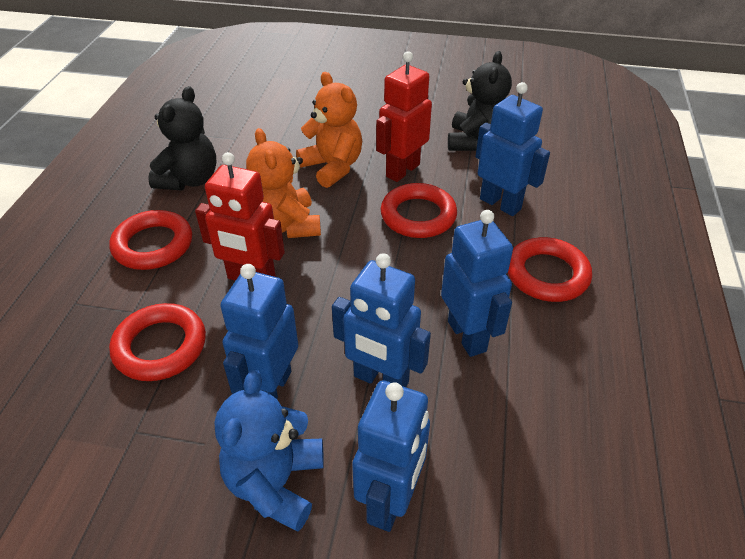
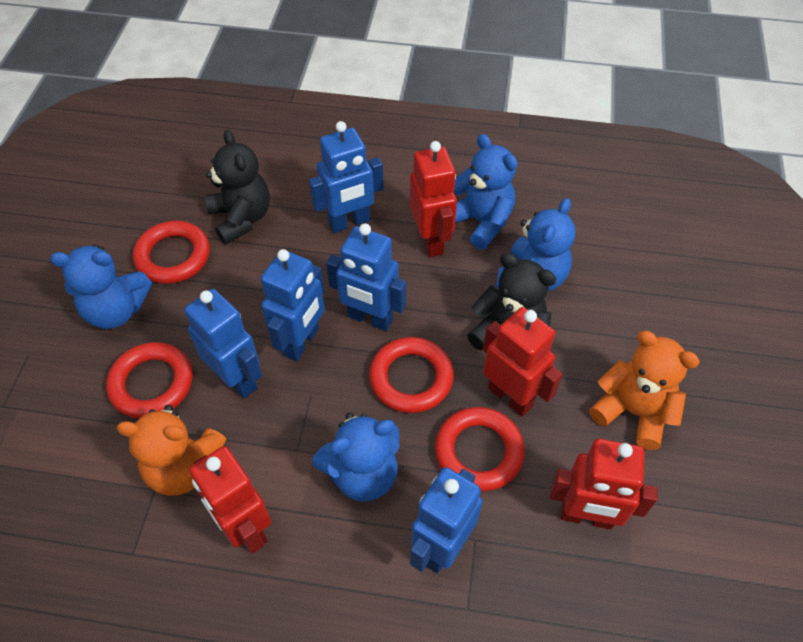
blue teddy bear: 1 -> 4
red robot: 2 -> 4

